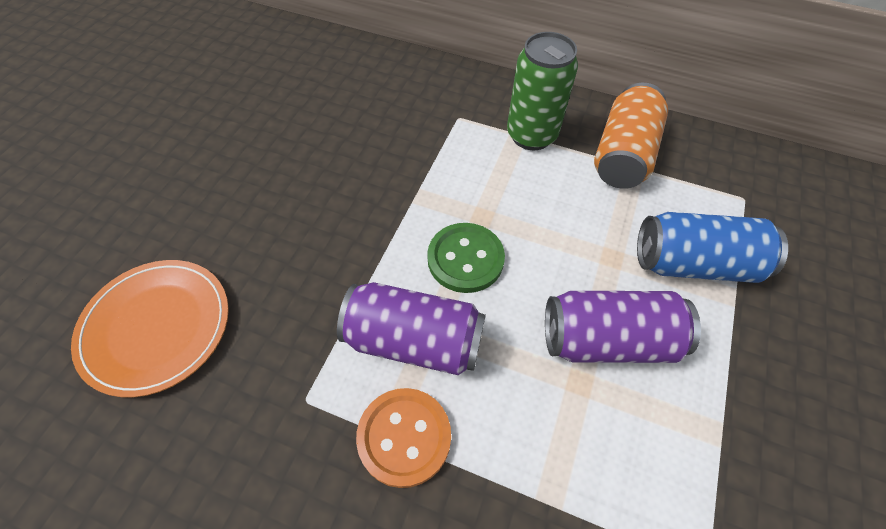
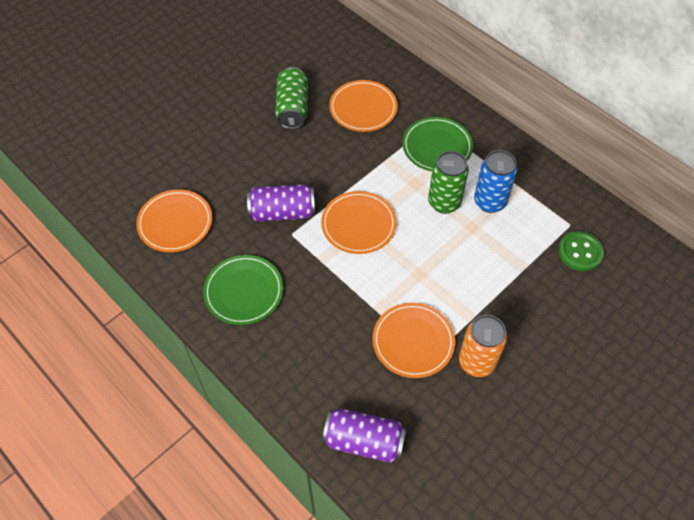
green can: 1 -> 2
green plate: 0 -> 2
orange button: 1 -> 0
orange plate: 1 -> 4

